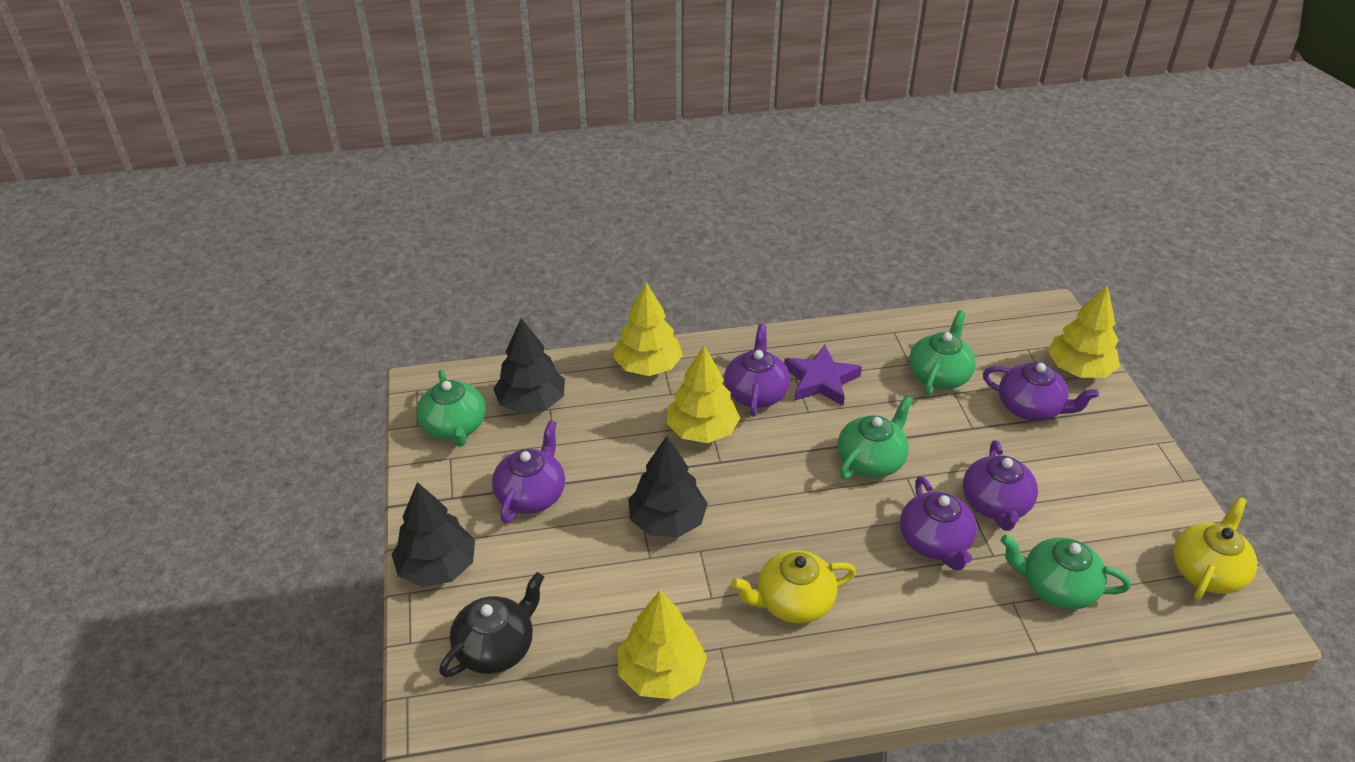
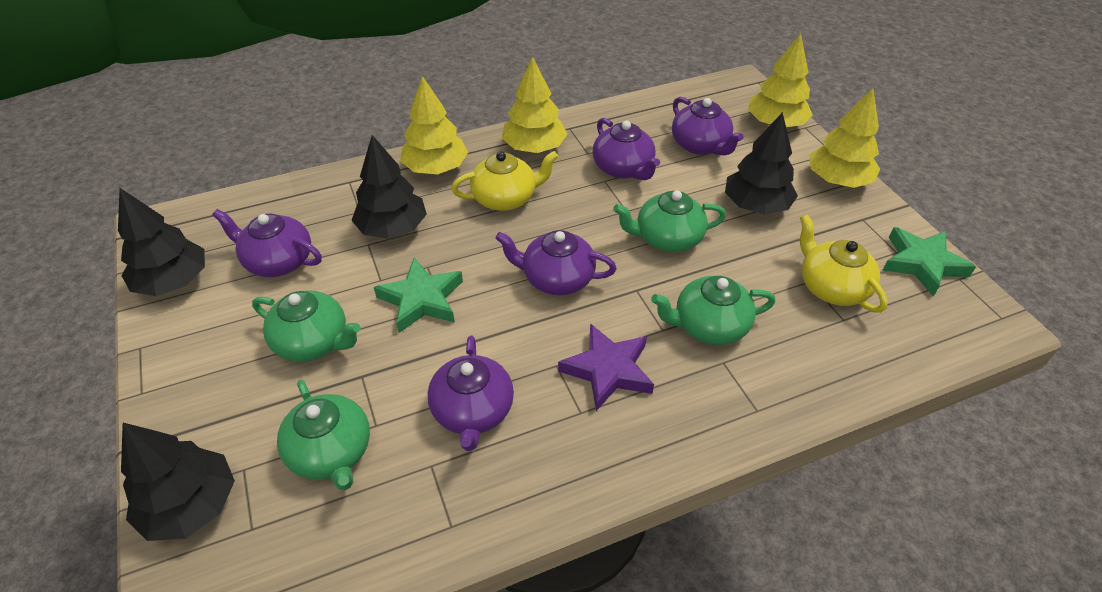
black teapot: 1 -> 0
black tree: 3 -> 4
green star: 0 -> 2

